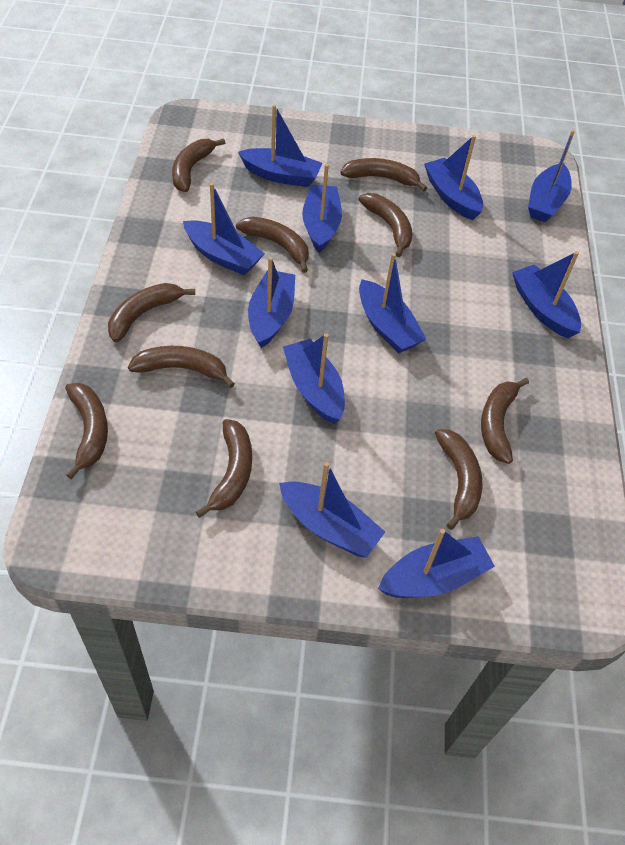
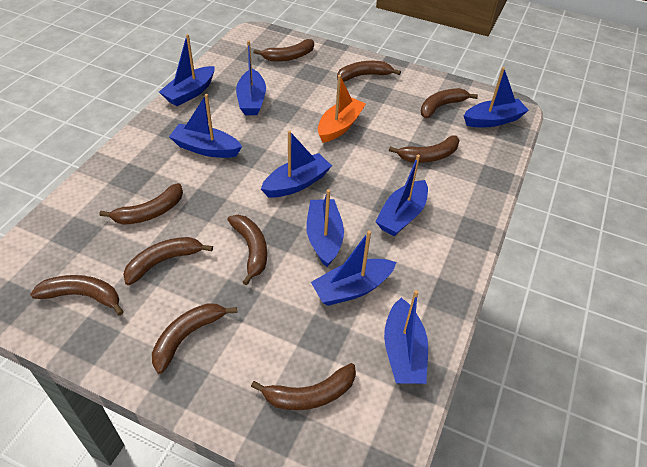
blue boat: 11 -> 9
orange boat: 0 -> 1

